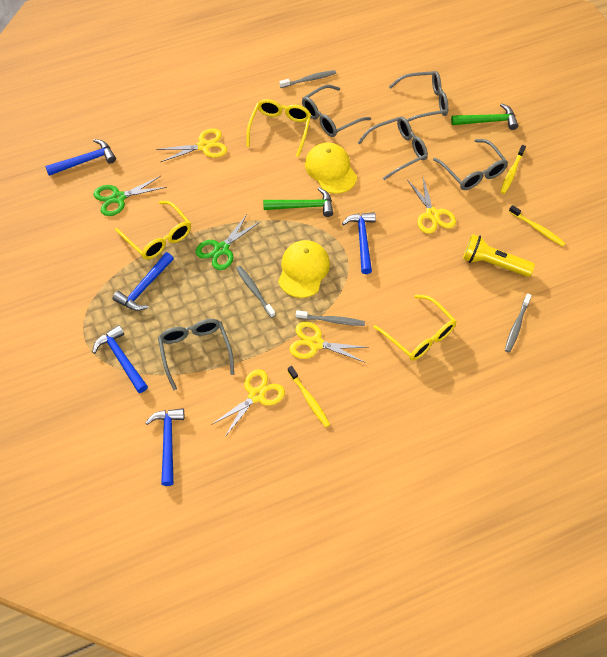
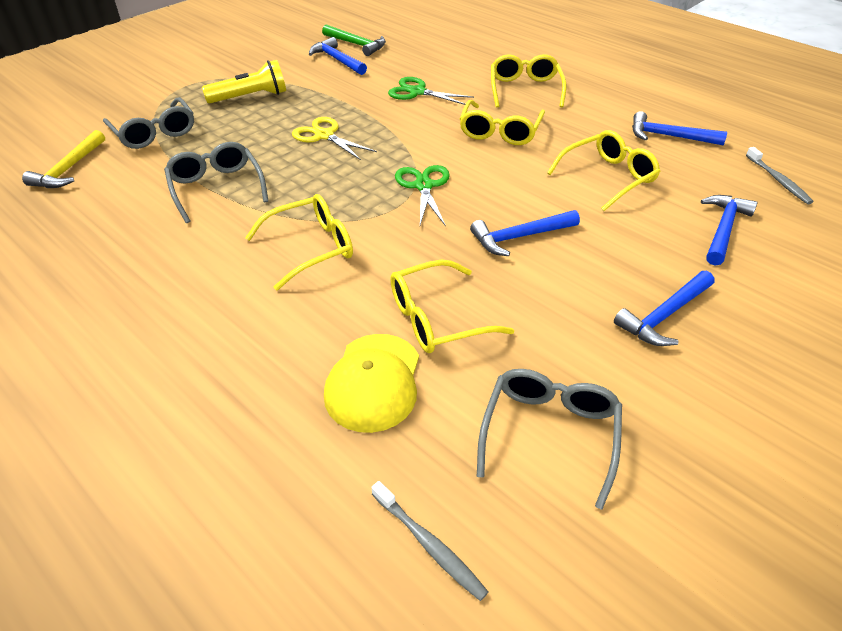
green hammer: 2 -> 1
grey glasses: 5 -> 3
grey toothbrush: 4 -> 2
yellow cap: 2 -> 1
yellow glasses: 3 -> 5
yellow hammer: 0 -> 1
yellow scissors: 4 -> 1
yellow toothbrush: 3 -> 0

